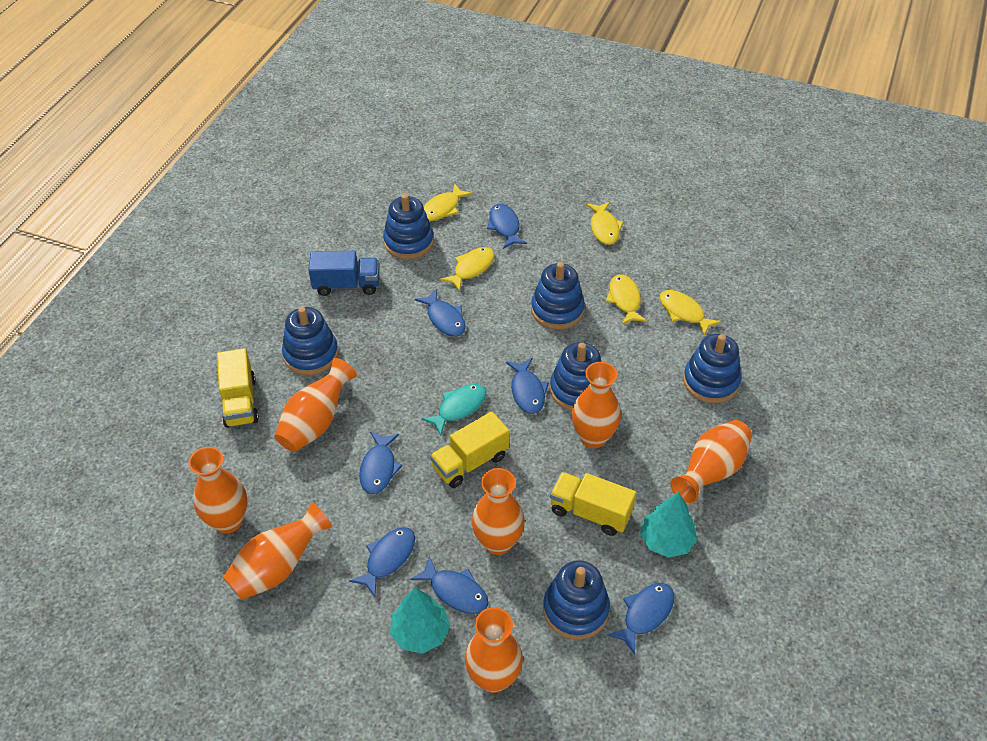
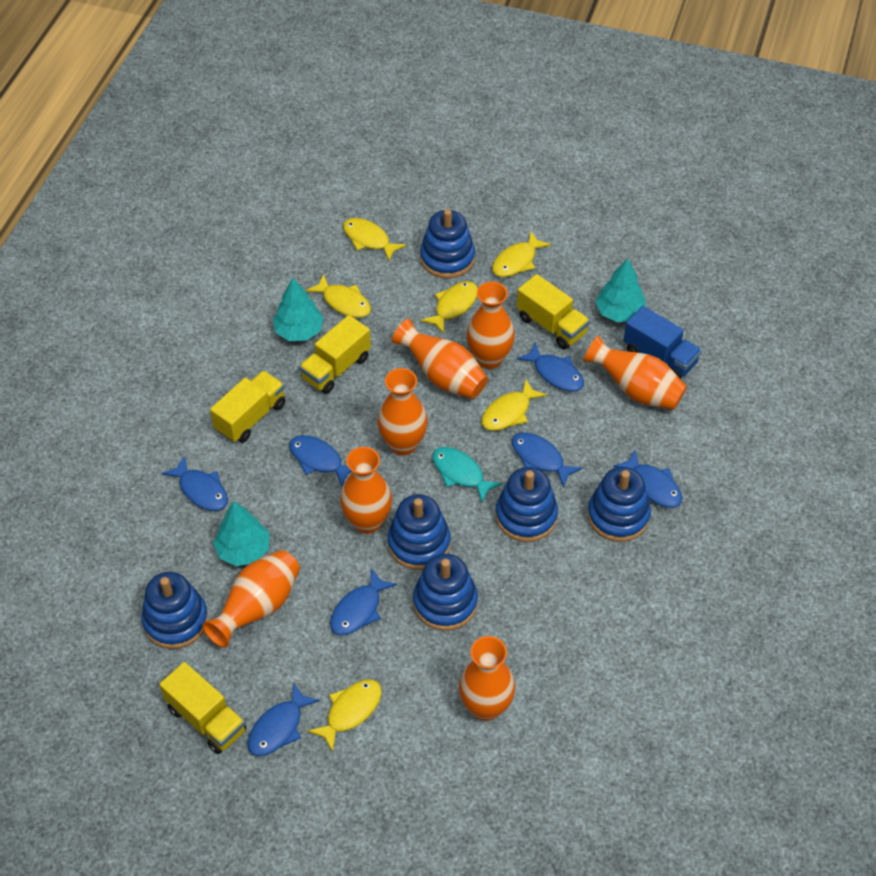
turquoise tree: 2 -> 3
yellow fish: 5 -> 6
yellow truck: 3 -> 4

